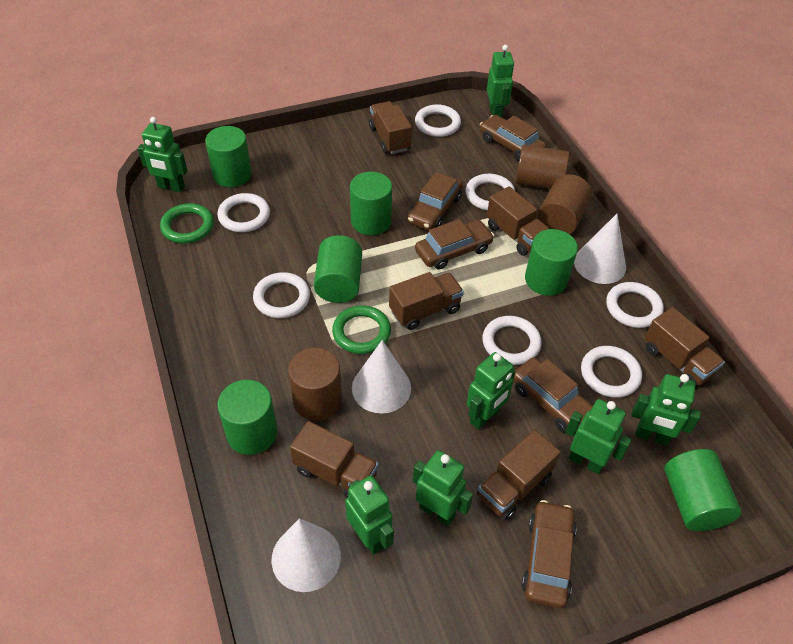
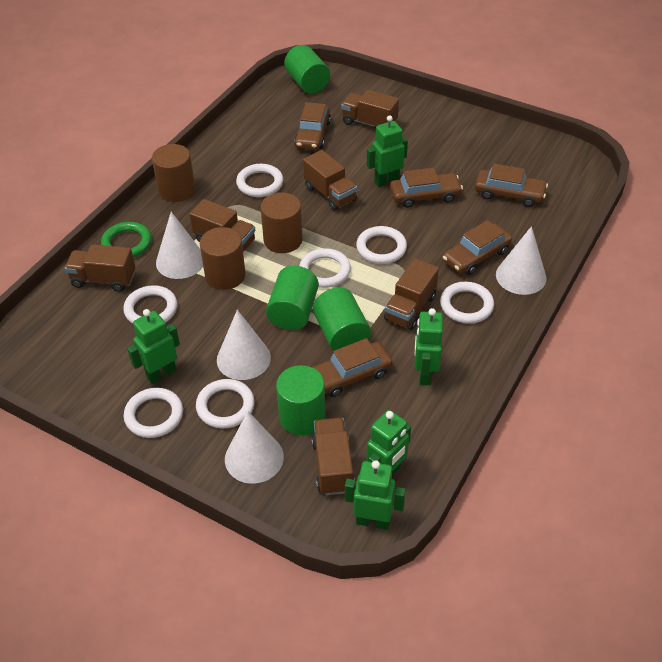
green cylinder: 6 -> 4
green ring: 2 -> 1
green robot: 7 -> 5
white cone: 3 -> 4

